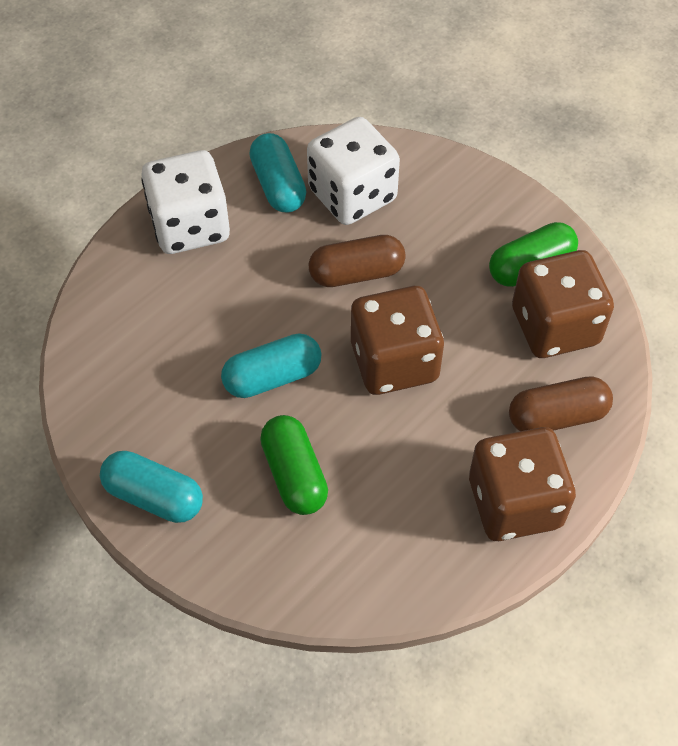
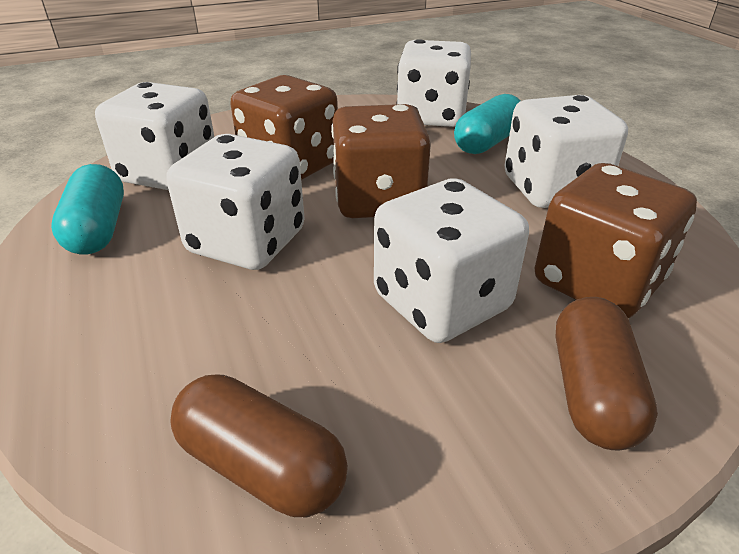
green capsule: 2 -> 0
turquoise capsule: 3 -> 2
white dice: 2 -> 5

